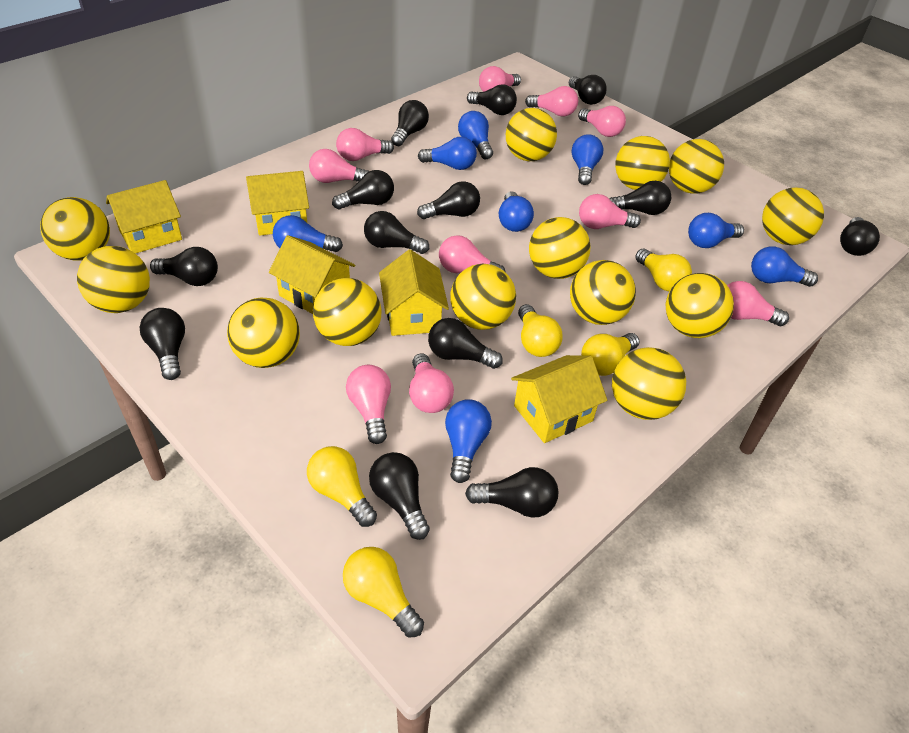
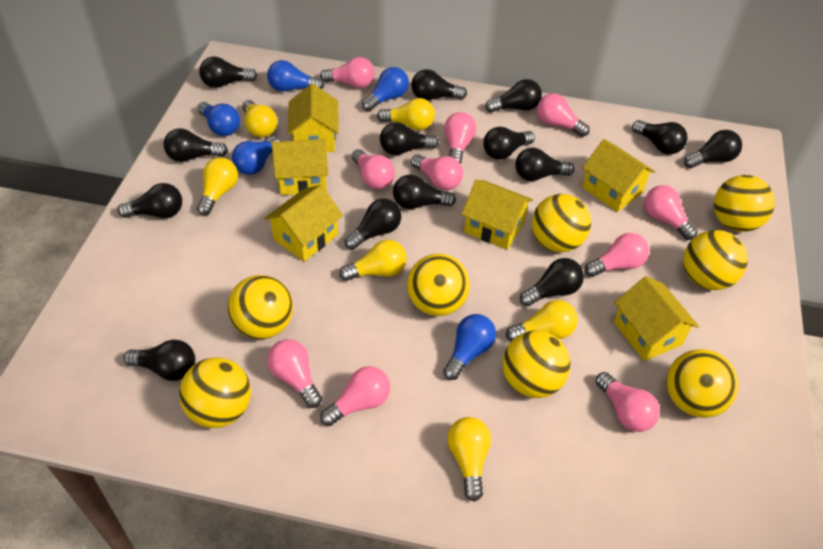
black light bulb: 13 -> 14
blue light bulb: 8 -> 5
yellow ball: 13 -> 8
yellow house: 5 -> 6
yellow light bulb: 5 -> 6

